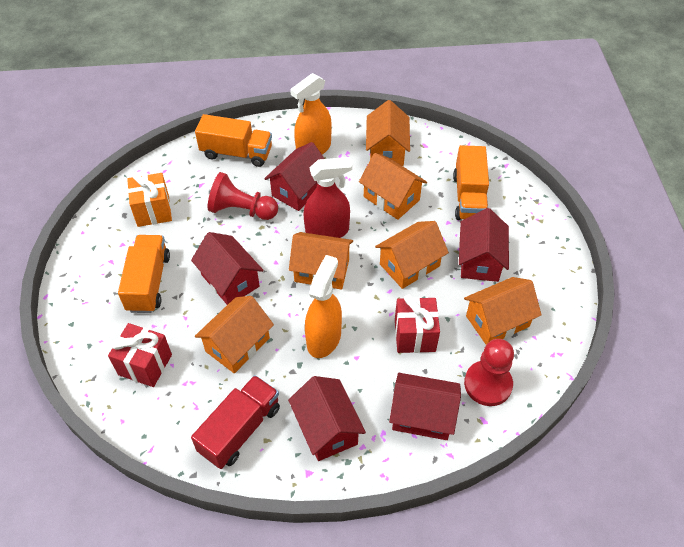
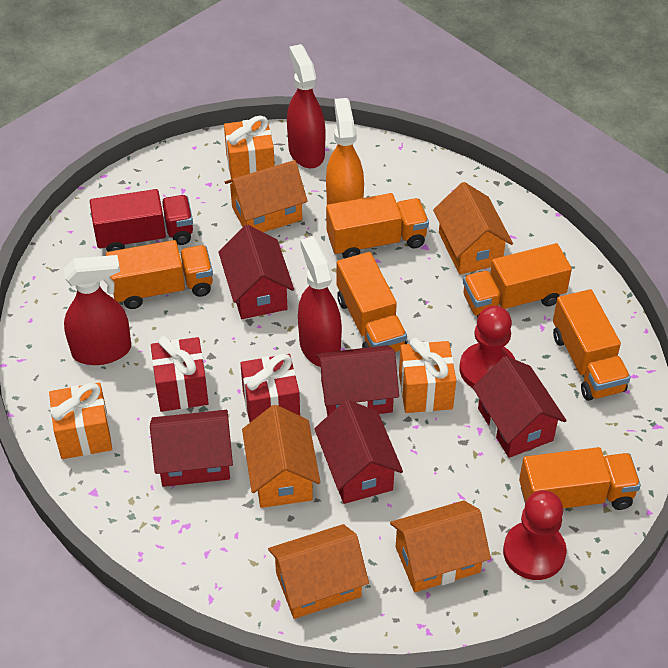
orange gift: 1 -> 3
orange house: 6 -> 5
orange spray bottle: 2 -> 1
orange truck: 3 -> 6
red spray bottle: 1 -> 3

